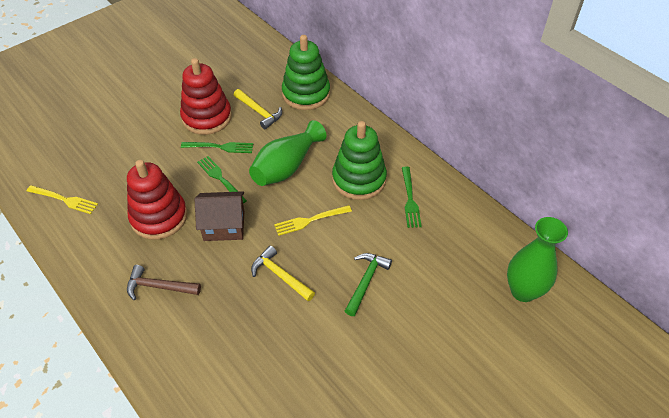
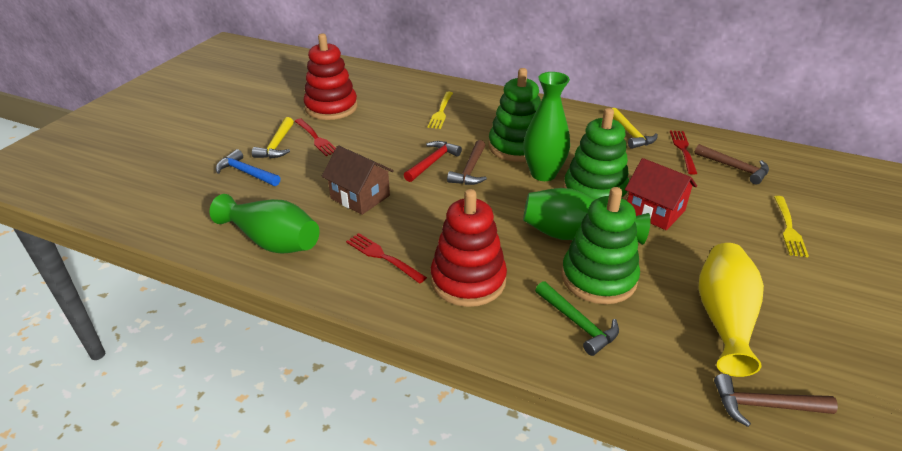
blue hammer: 0 -> 1
brown hammer: 1 -> 3
green fork: 3 -> 0
green stacking toy: 2 -> 3
green vase: 2 -> 3
red fork: 0 -> 3
red hammer: 0 -> 1
red house: 0 -> 1
yellow vase: 0 -> 1

